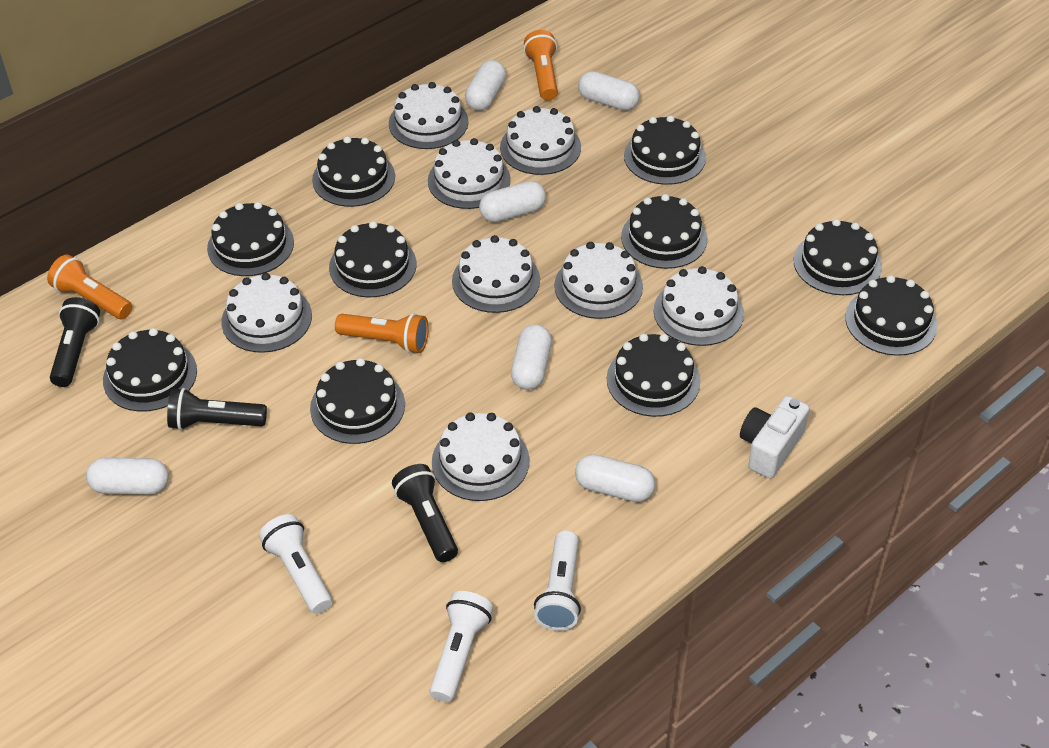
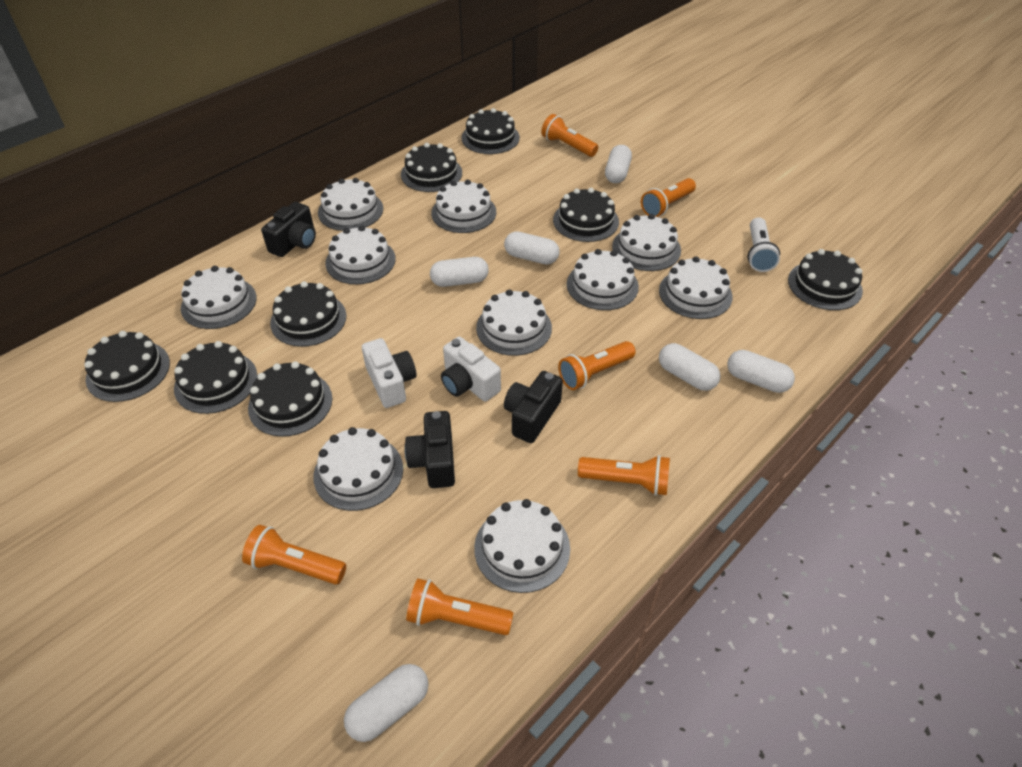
black cake: 10 -> 8
black camera: 0 -> 3
black flashlight: 3 -> 0
orange flashlight: 3 -> 6
white cake: 8 -> 10
white camera: 1 -> 2
white flashlight: 3 -> 1

